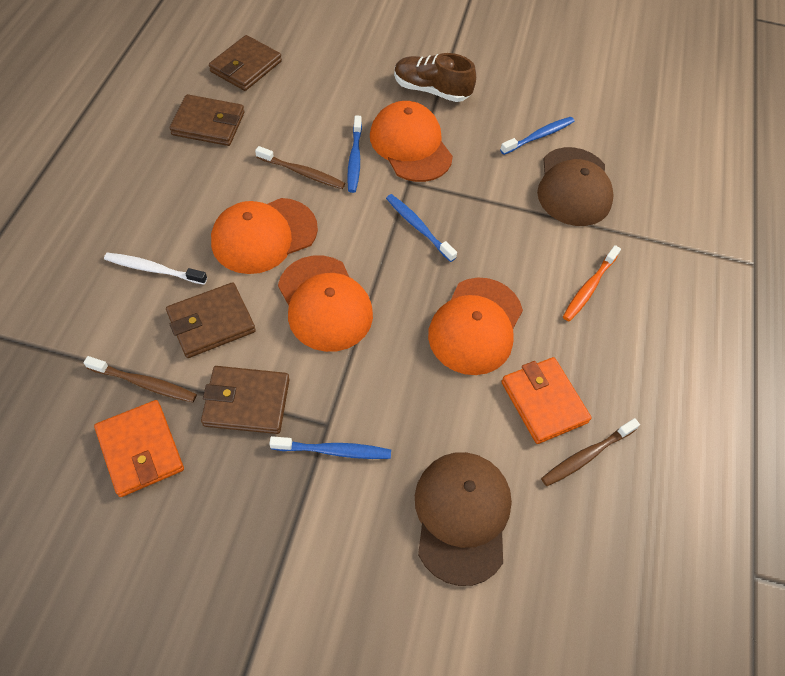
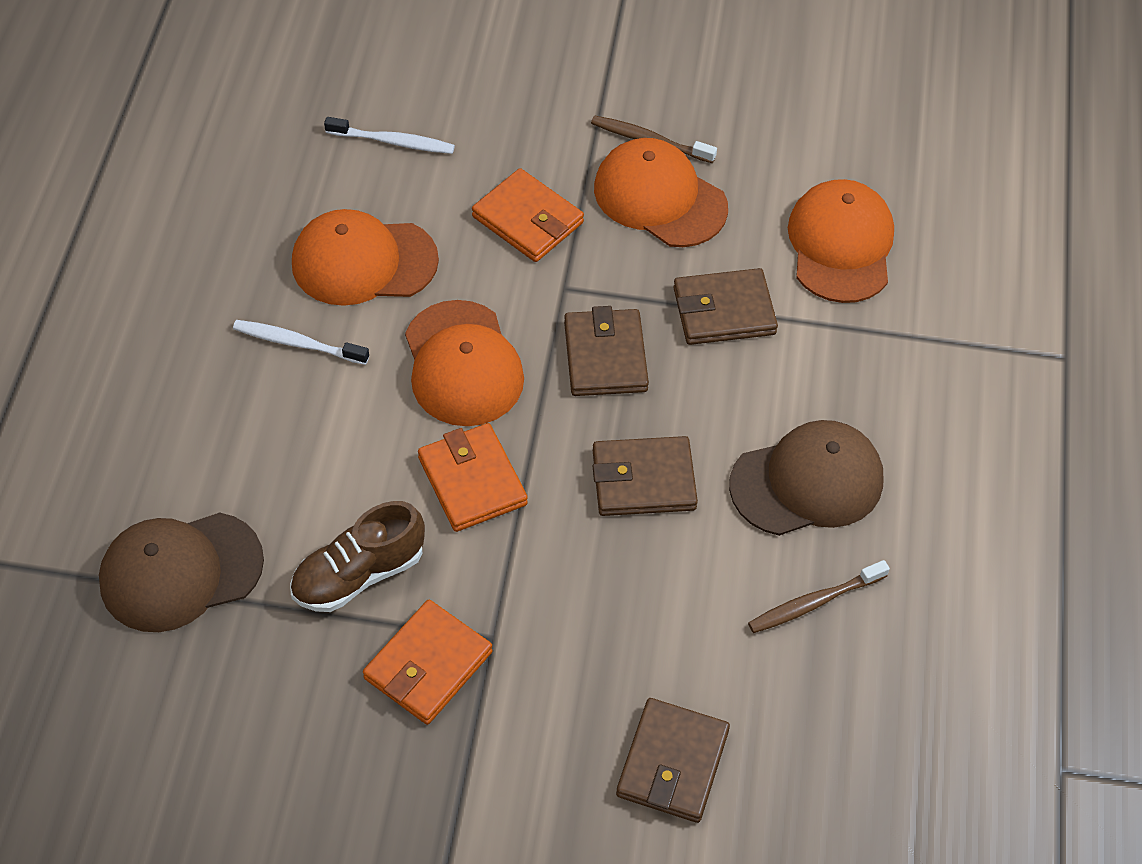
blue toothbrush: 4 -> 0
brown toothbrush: 3 -> 2
orange toothbrush: 1 -> 0
orange wallet: 2 -> 3
white toothbrush: 1 -> 2

